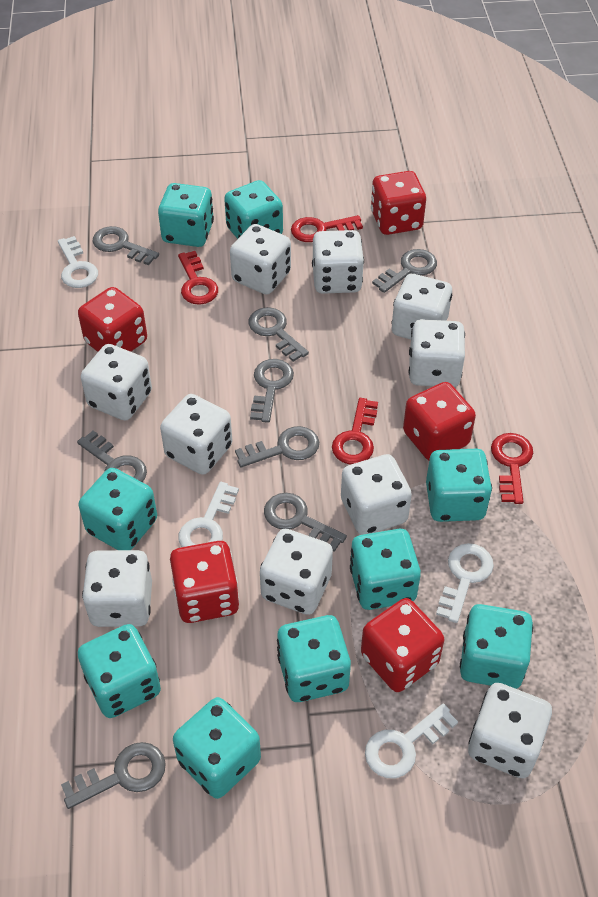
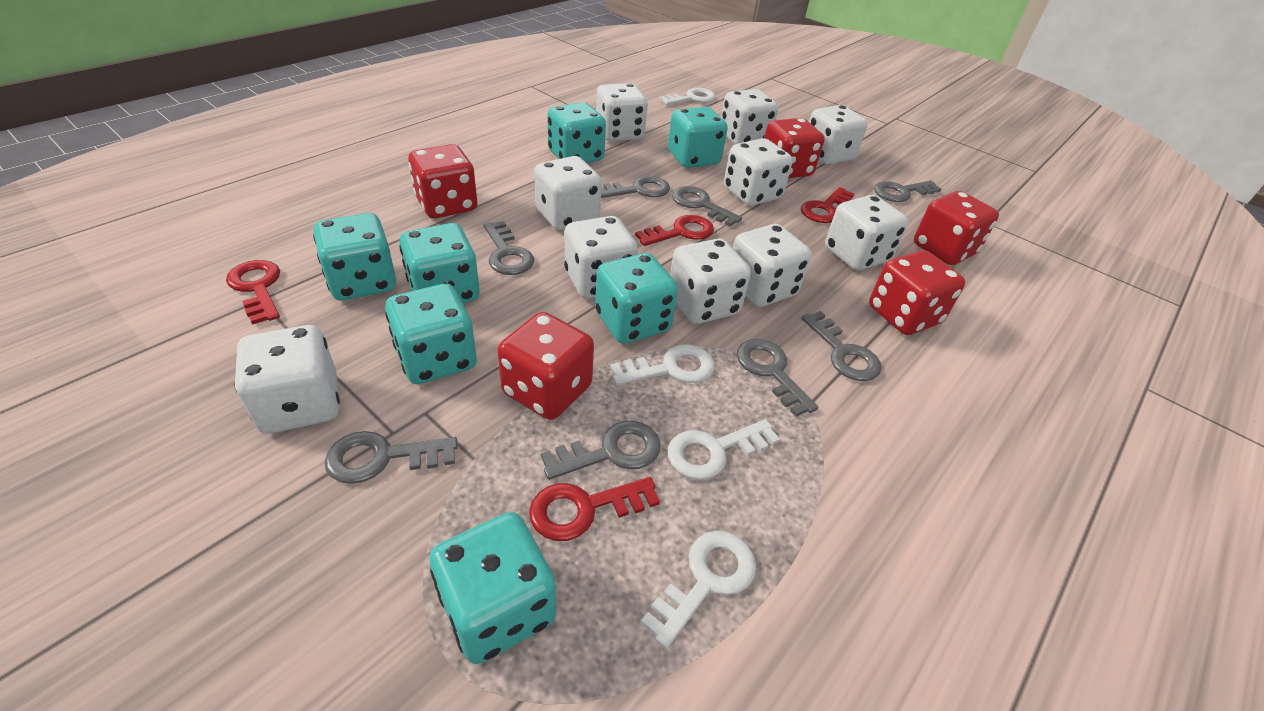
turquoise dice: 9 -> 7

